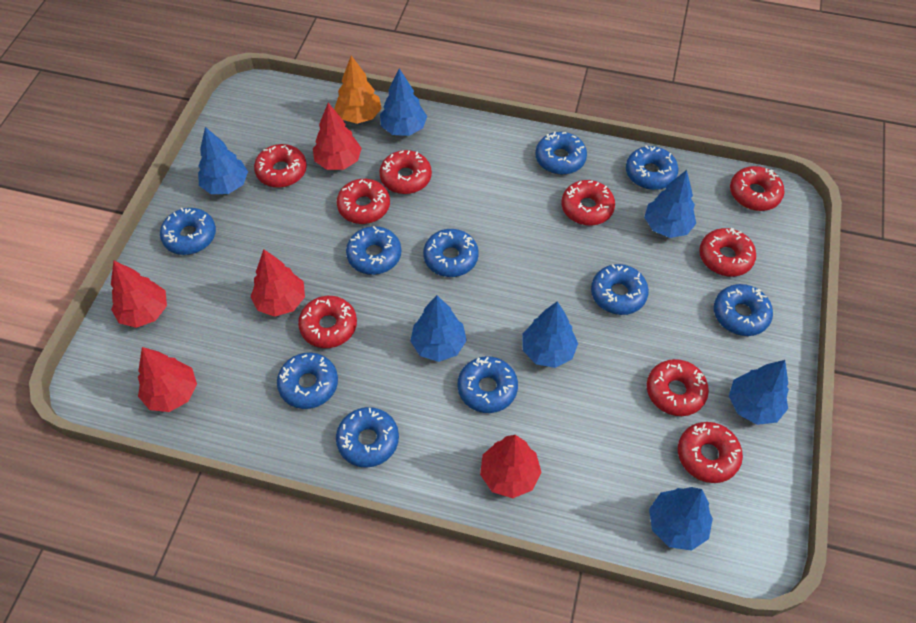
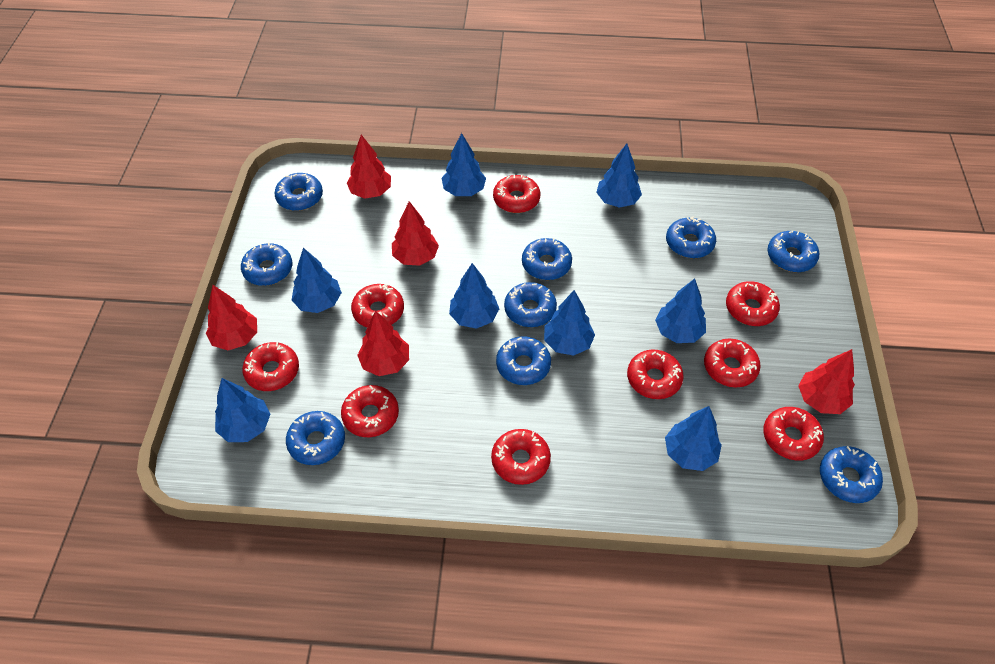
blue donut: 10 -> 9
blue tree: 7 -> 8
orange tree: 1 -> 0

